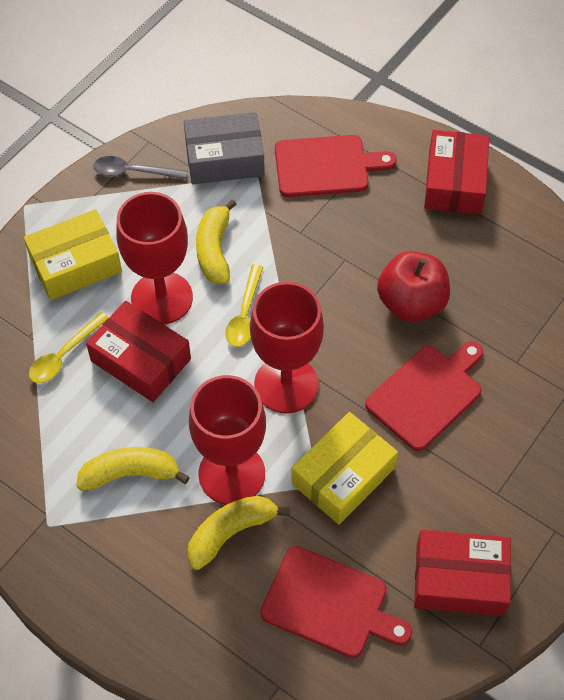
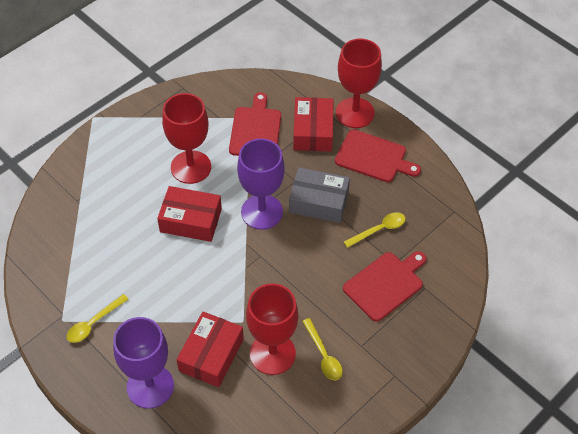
grey spoon: 1 -> 0
purple goblet: 0 -> 2
red apple: 1 -> 0
yellow banana: 3 -> 0
yellow box: 2 -> 0
yellow spoon: 2 -> 3

